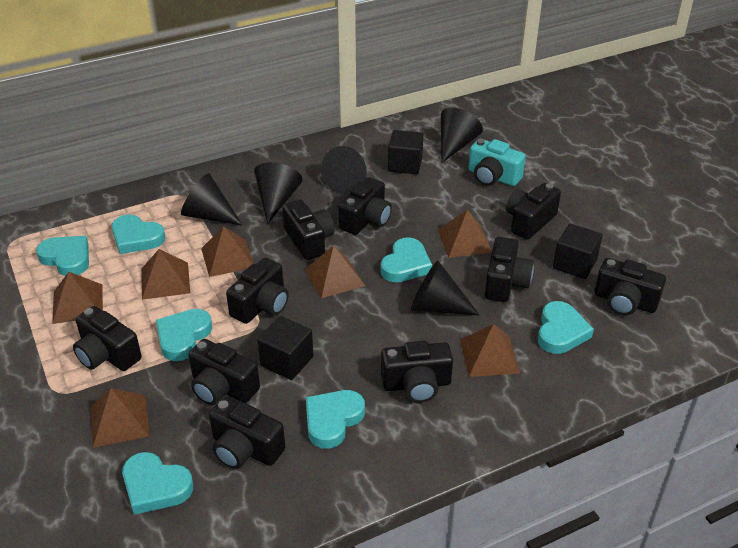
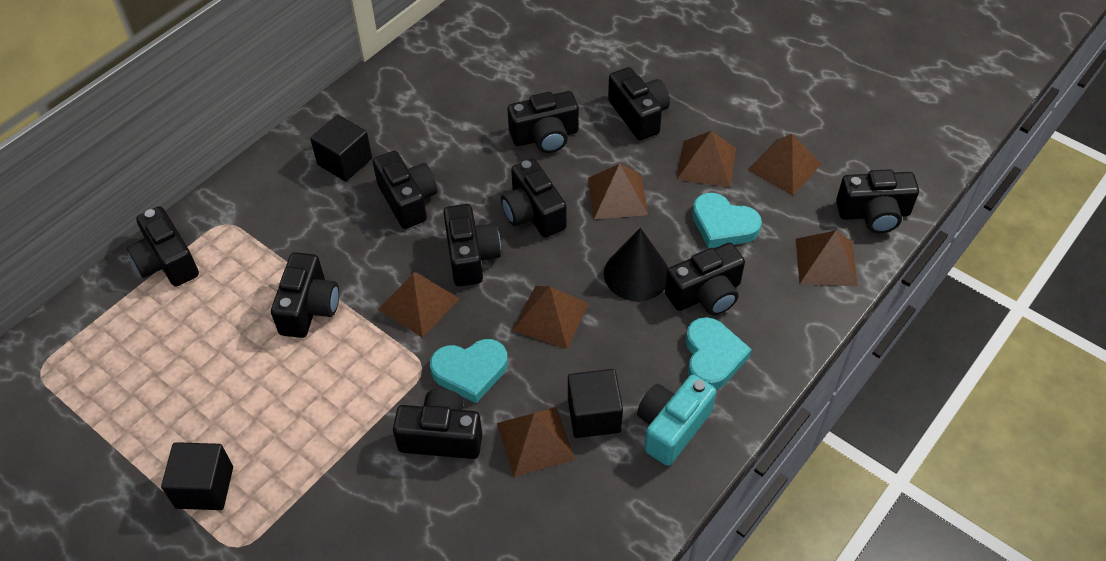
black cone: 5 -> 1
turquoise heart: 7 -> 3

